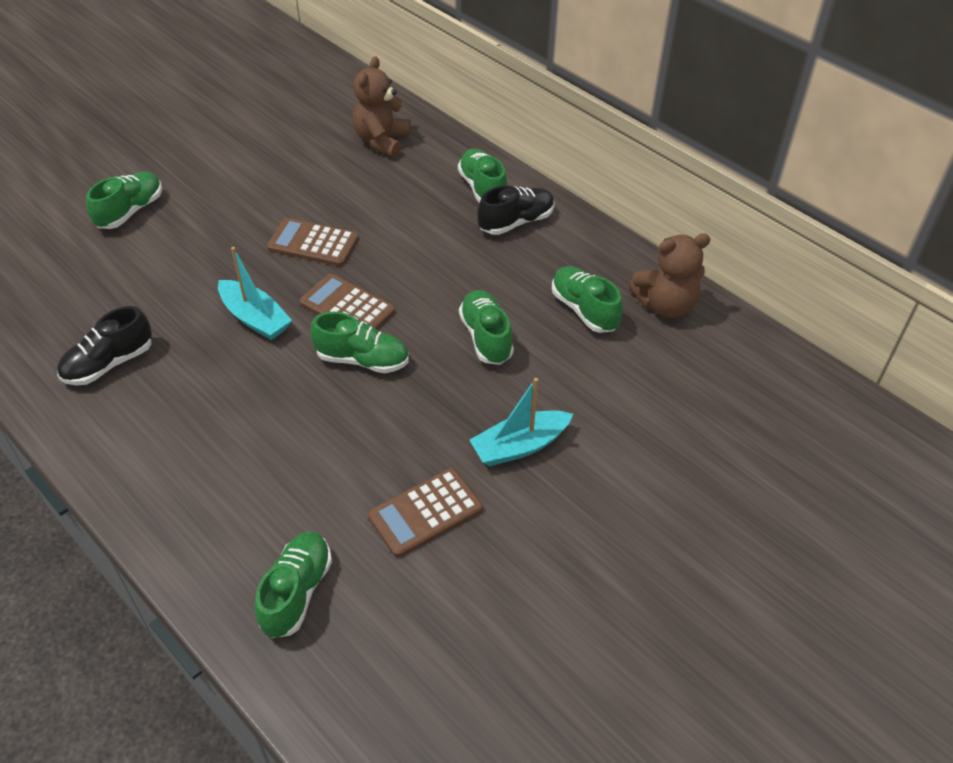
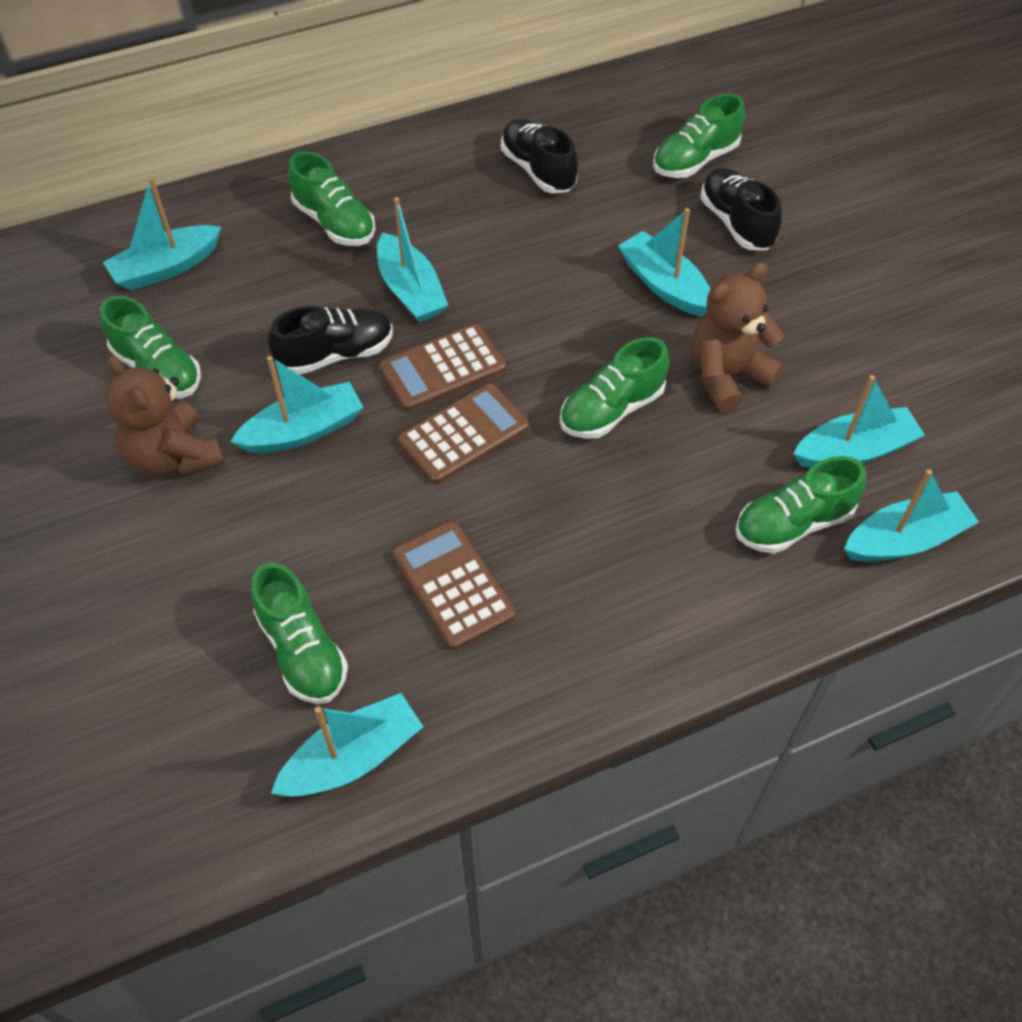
black shoe: 2 -> 3
turquoise boat: 2 -> 7

